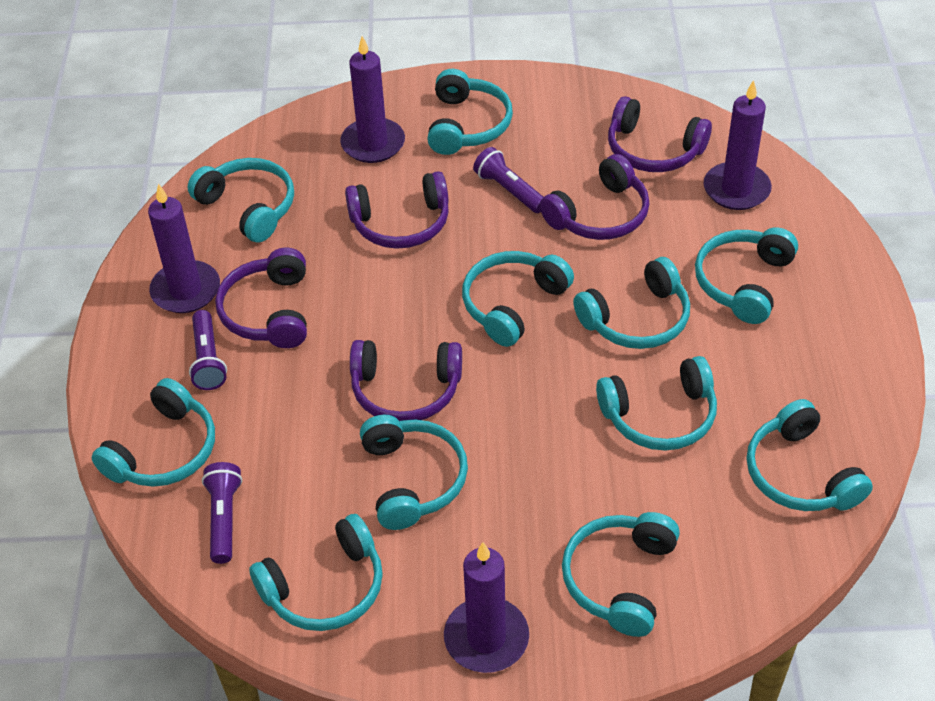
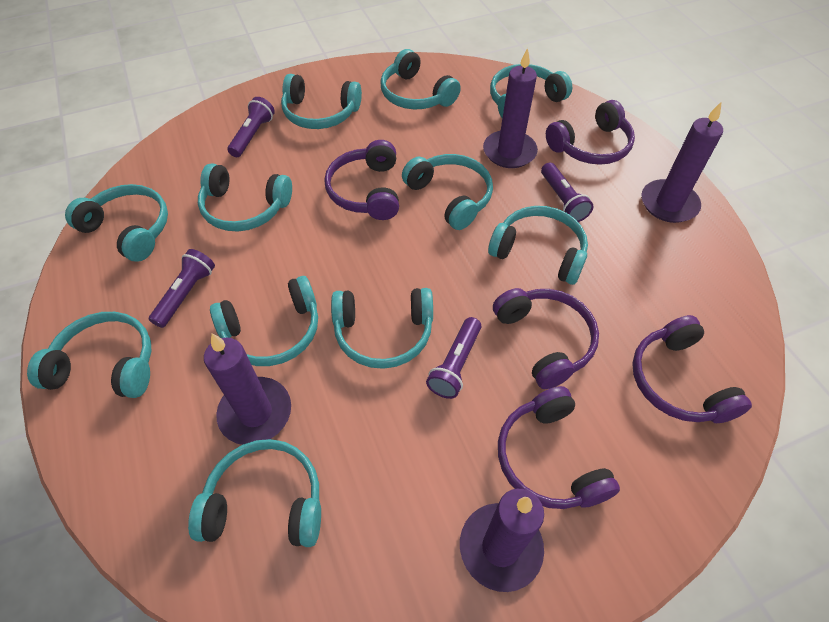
purple flashlight: 3 -> 4

